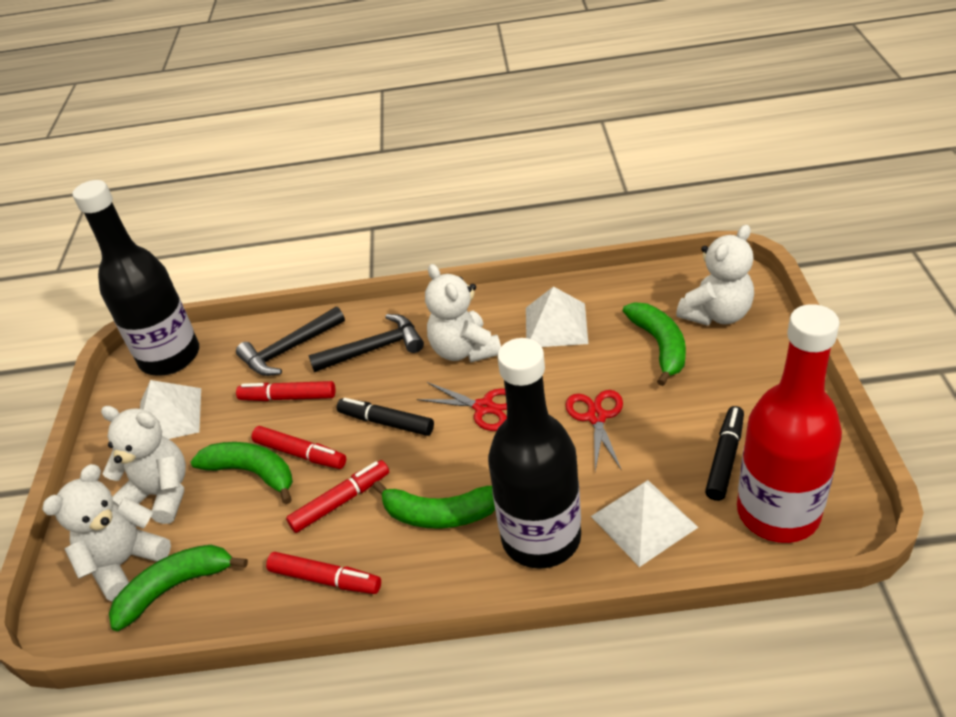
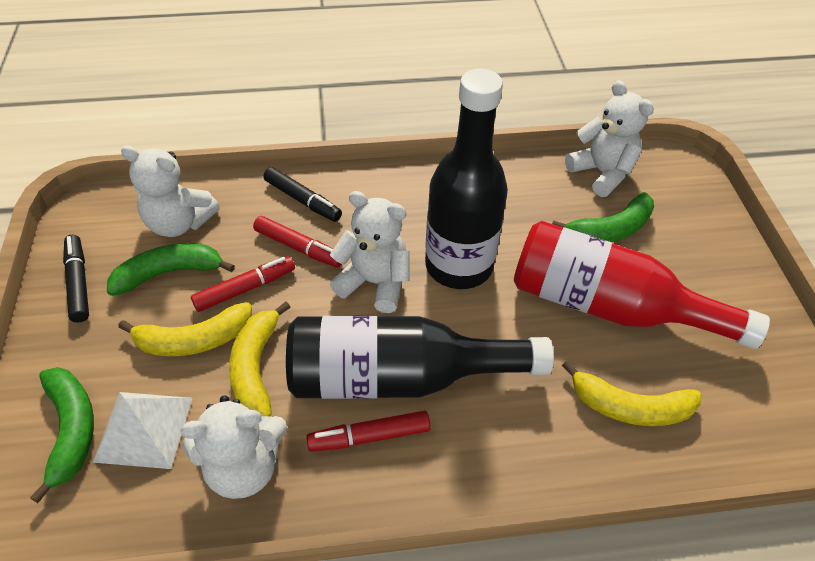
black hammer: 2 -> 0
green banana: 4 -> 3
red marker: 4 -> 3
red scissors: 2 -> 0
white pyramid: 3 -> 1
yellow banana: 0 -> 3

